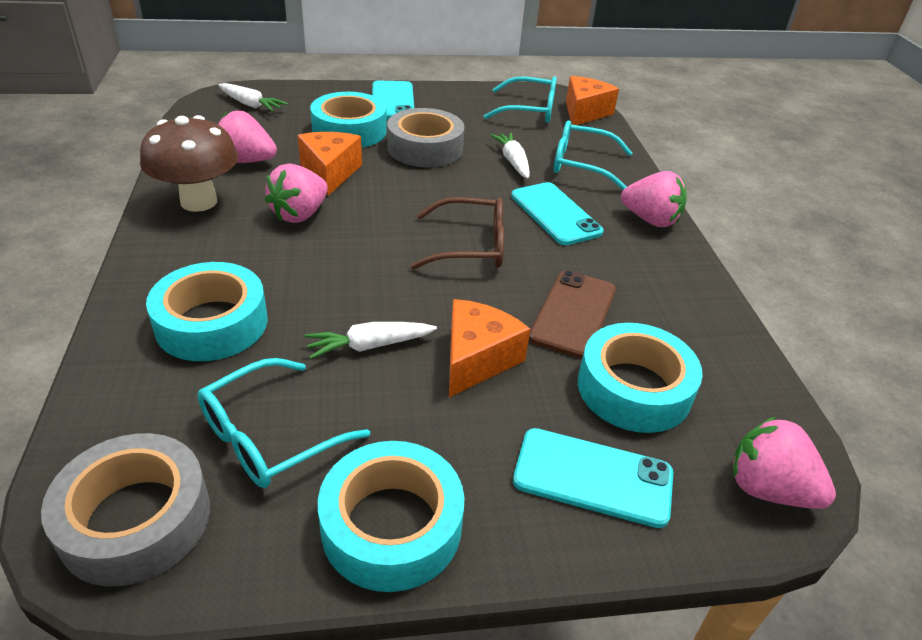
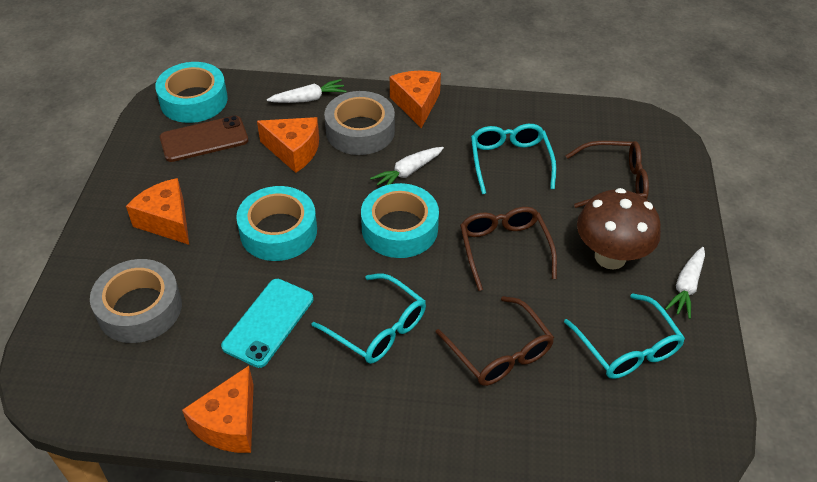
brown glasses: 1 -> 3
orange cheese: 3 -> 4
pink strawberry: 4 -> 0
turquoise phone: 3 -> 1
turquoise tape: 4 -> 3

